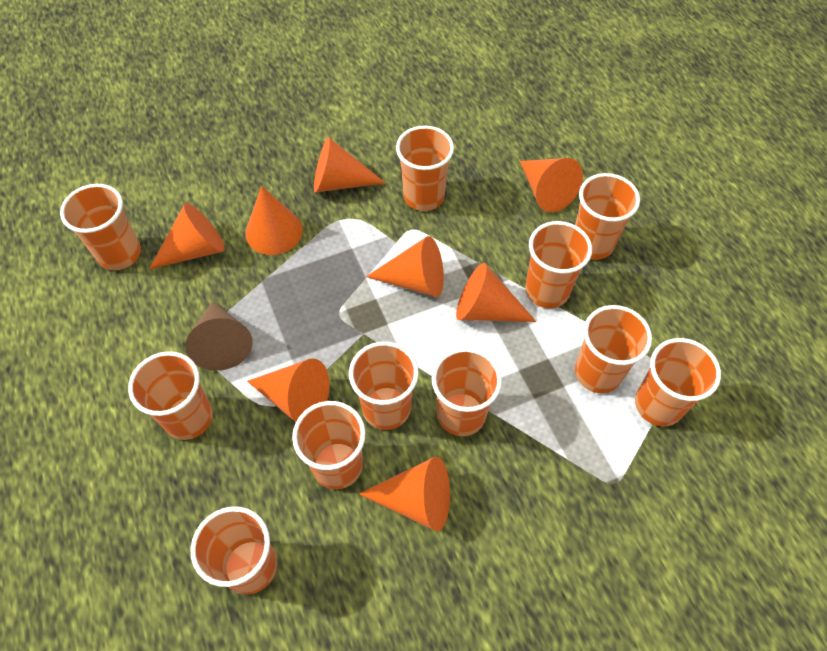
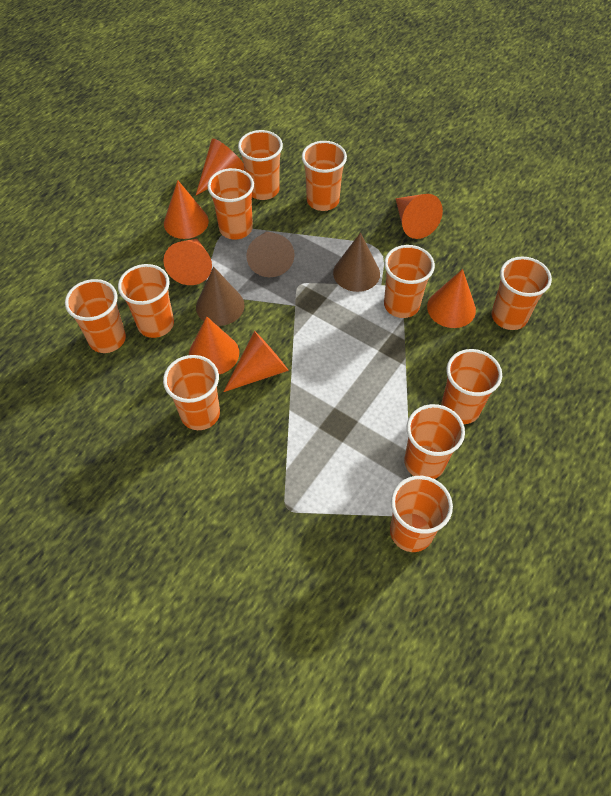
brown cone: 1 -> 3
orange cone: 8 -> 7

